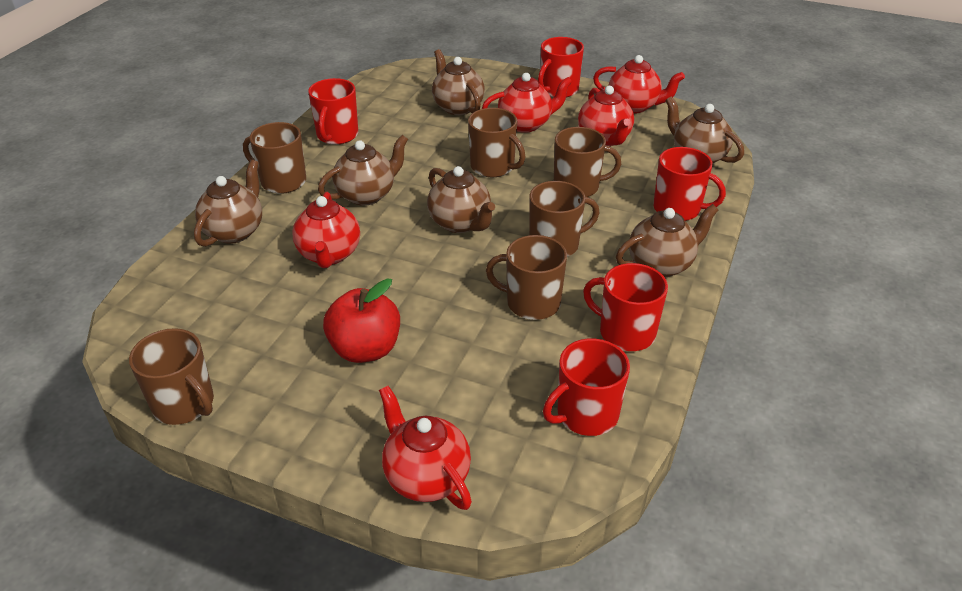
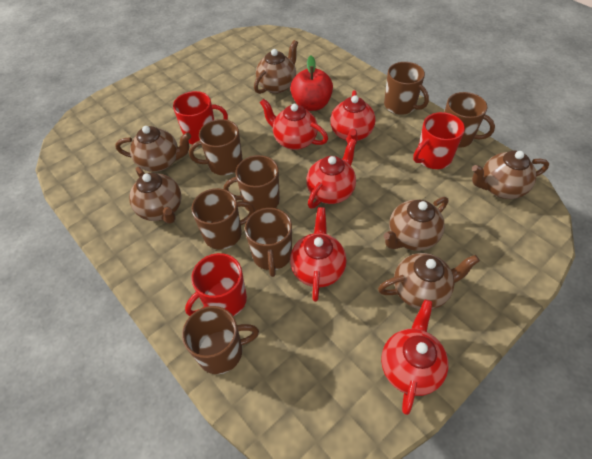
brown mug: 6 -> 7
red mug: 5 -> 3

